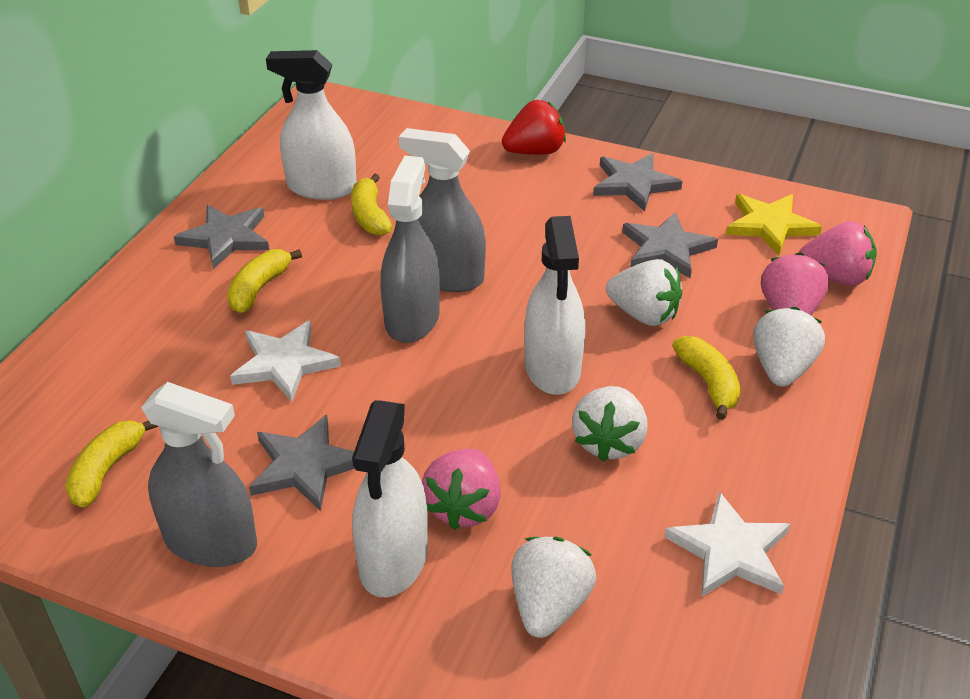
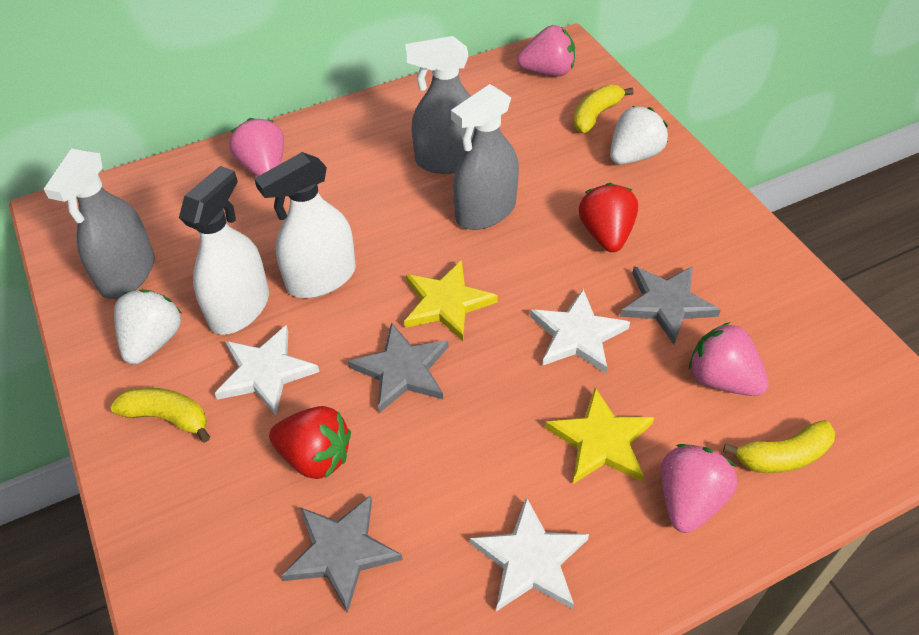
grey star: 4 -> 3
pink strawberry: 3 -> 4
red strawberry: 1 -> 2
white spray bottle: 3 -> 2
white star: 2 -> 3
white strawberry: 4 -> 2
yellow banana: 4 -> 3
yellow star: 1 -> 2

